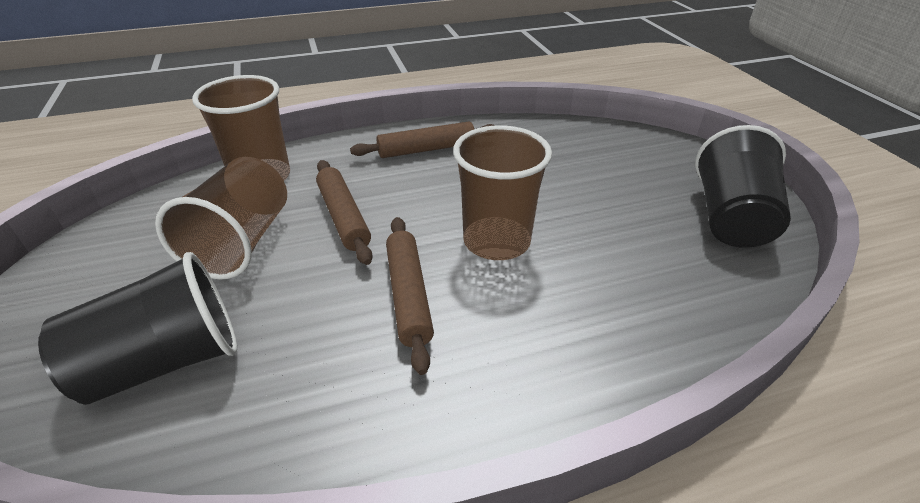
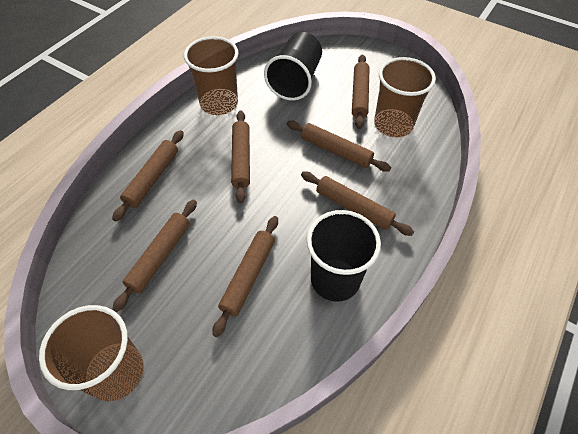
brown rolling pin: 3 -> 7

